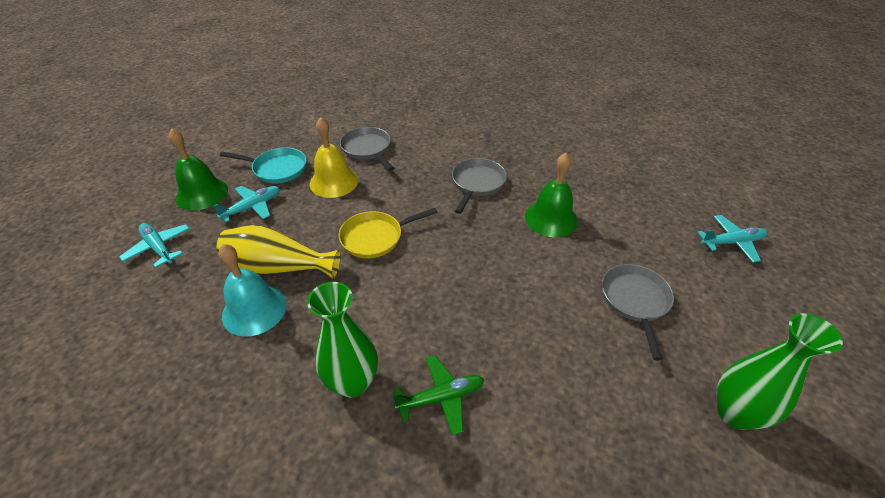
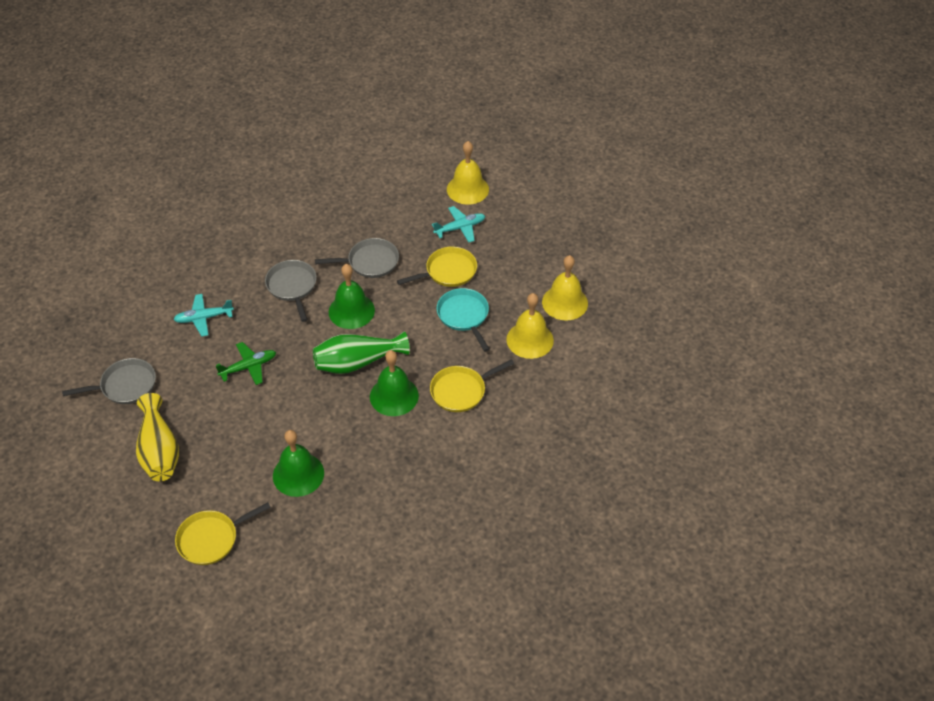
green bell: 2 -> 3
green vase: 2 -> 1
turquoise bell: 1 -> 0
turquoise plane: 3 -> 2
yellow bell: 1 -> 3
yellow pan: 1 -> 3

